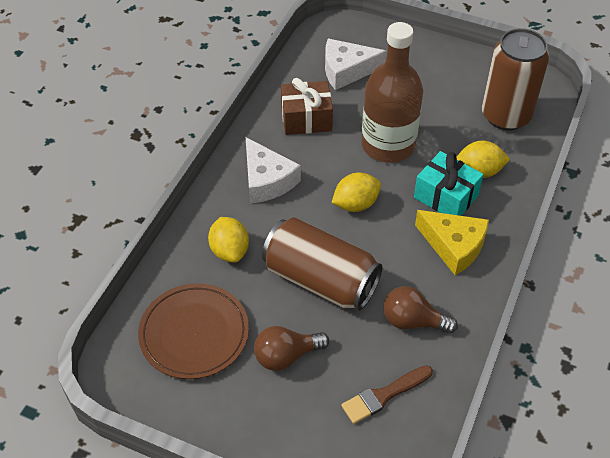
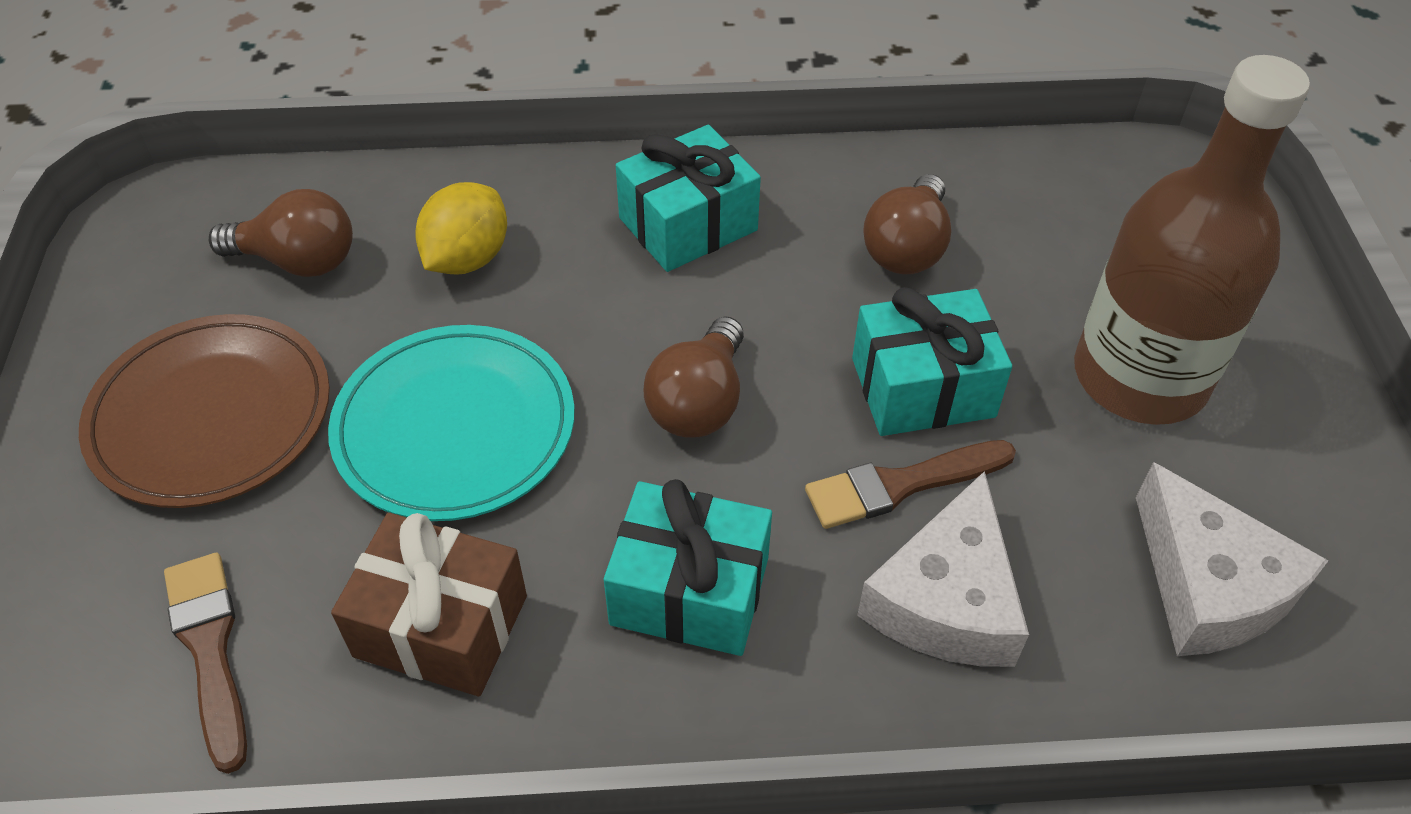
brown brush: 1 -> 2
brown can: 2 -> 0
brown light bulb: 2 -> 3
turquoise gift: 1 -> 3
turquoise plate: 0 -> 1
yellow cheese: 1 -> 0
yellow lemon: 3 -> 1

